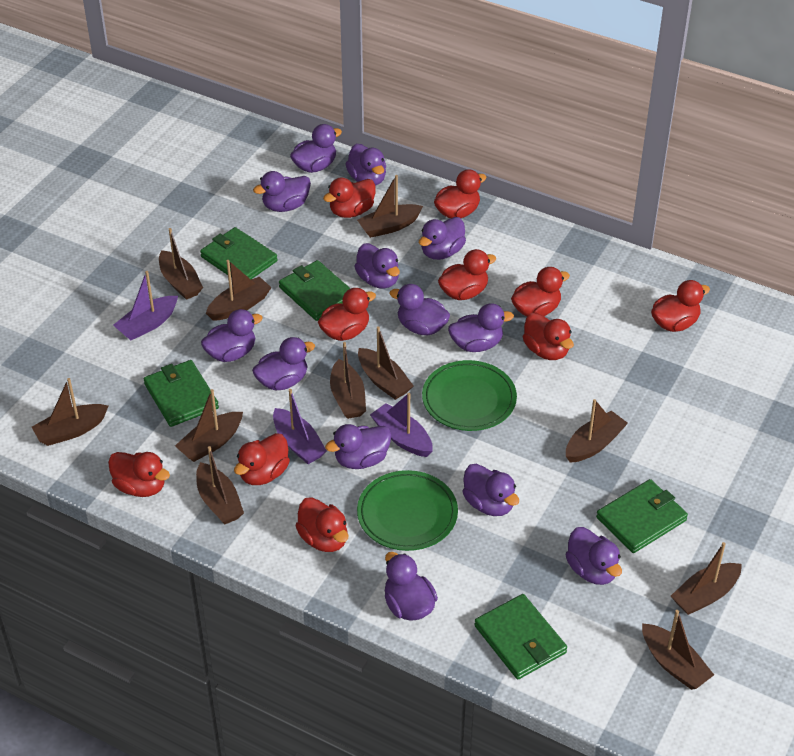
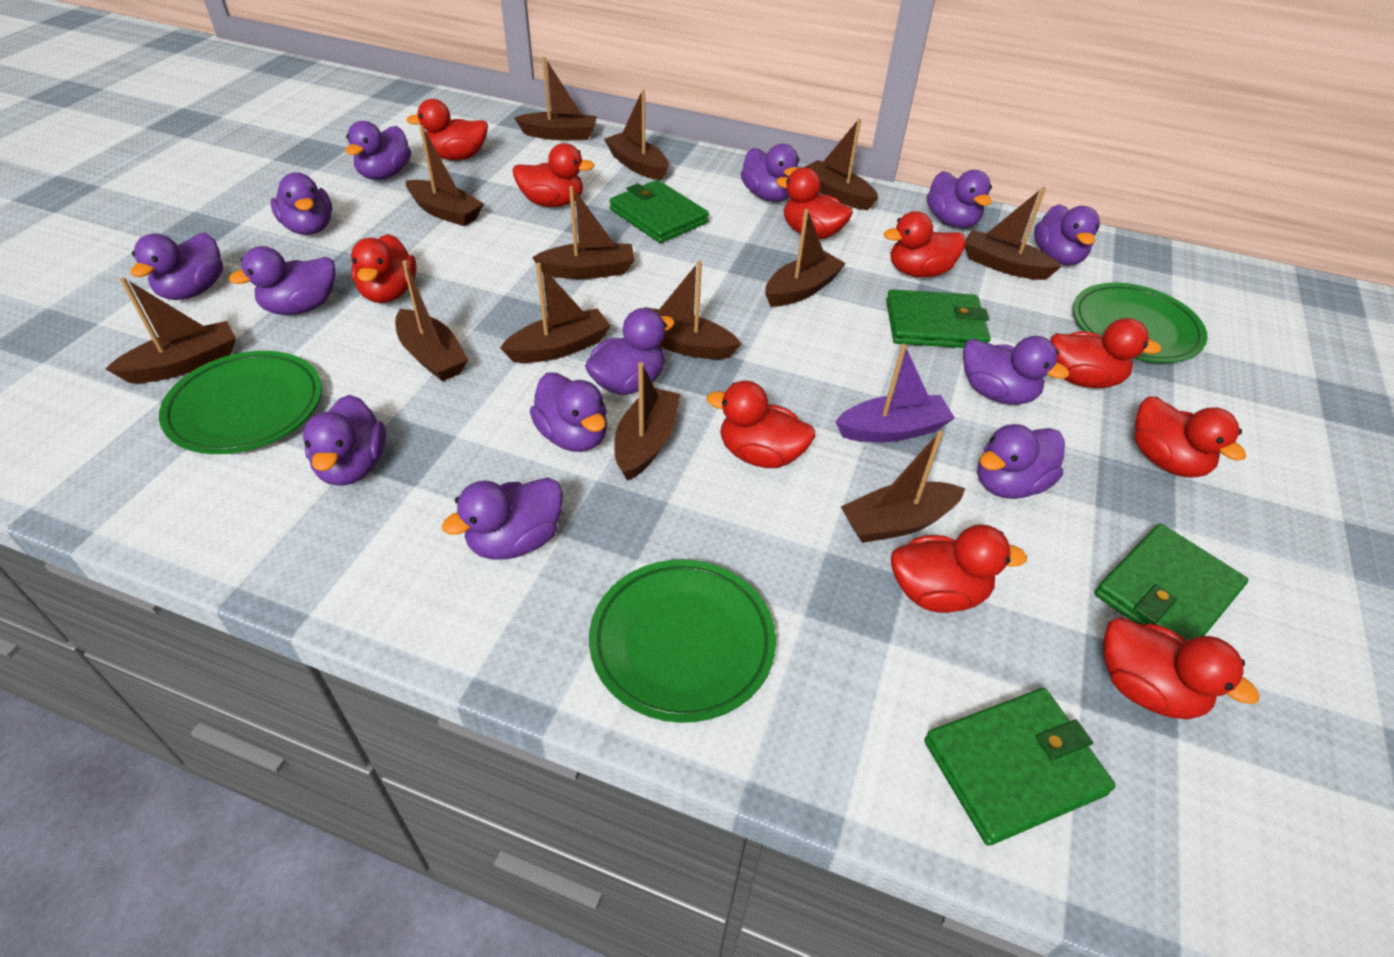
brown boat: 11 -> 13
green plate: 2 -> 3
green wallet: 5 -> 4
purple boat: 3 -> 1

